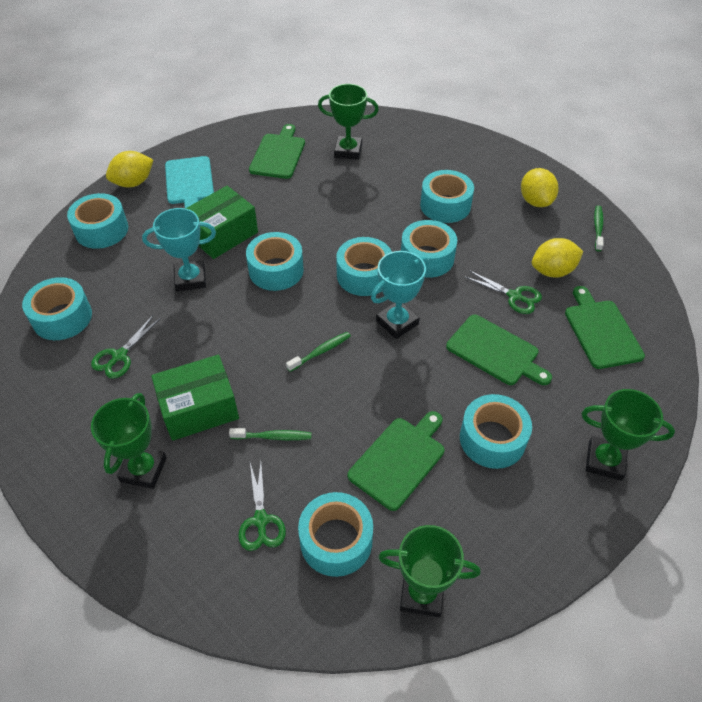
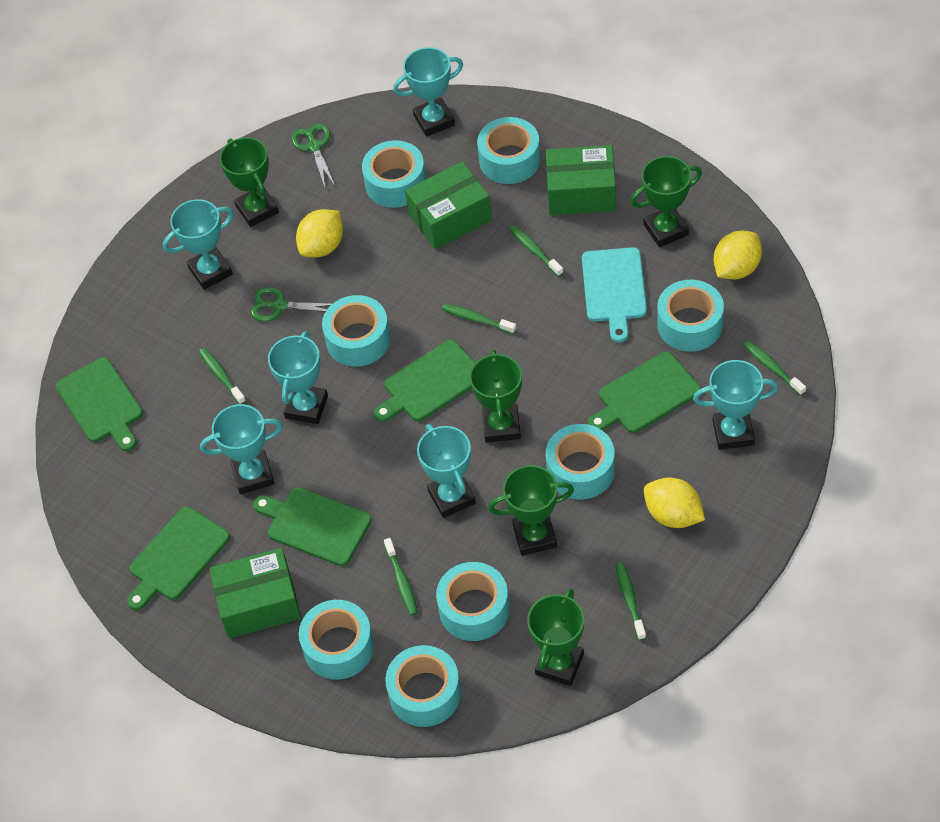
green box: 2 -> 3
green cutting board: 4 -> 5
green scissors: 3 -> 2
green toothbrush: 3 -> 6
green trophy: 4 -> 5
turquoise trophy: 2 -> 6

